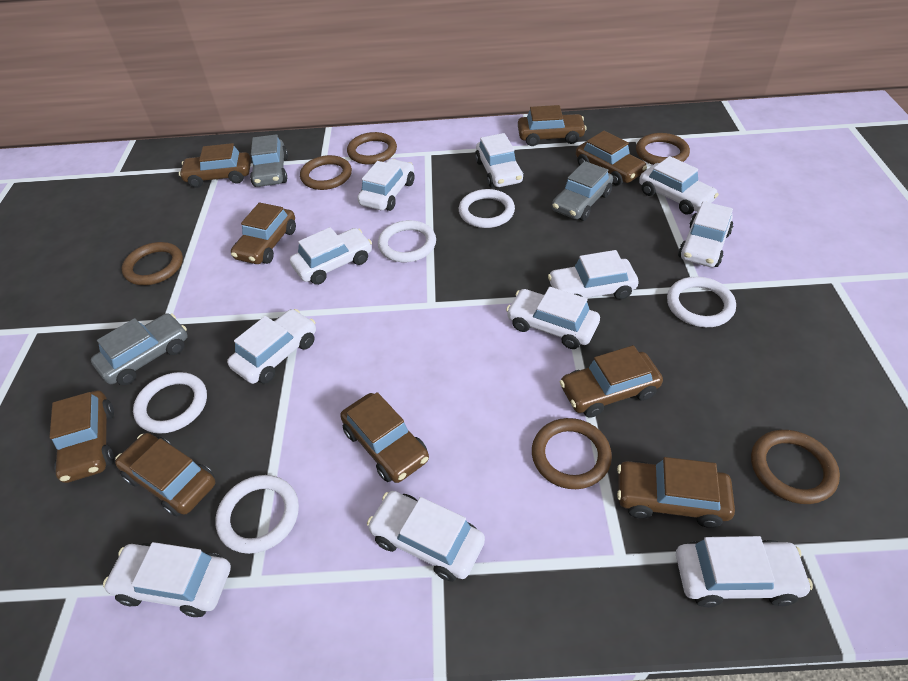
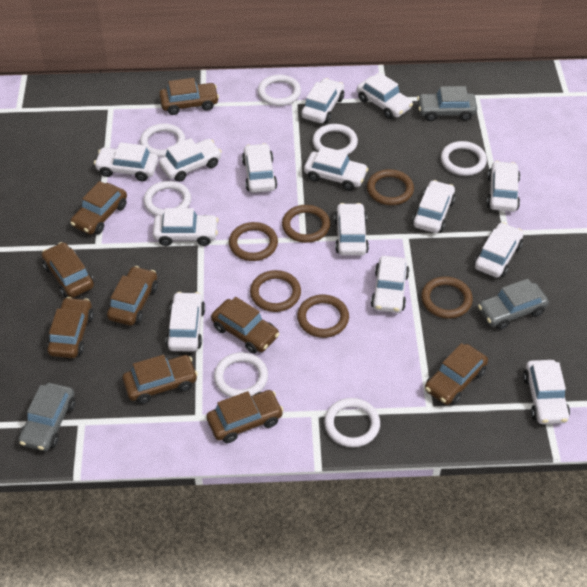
white car: 11 -> 14
white ring: 5 -> 7

